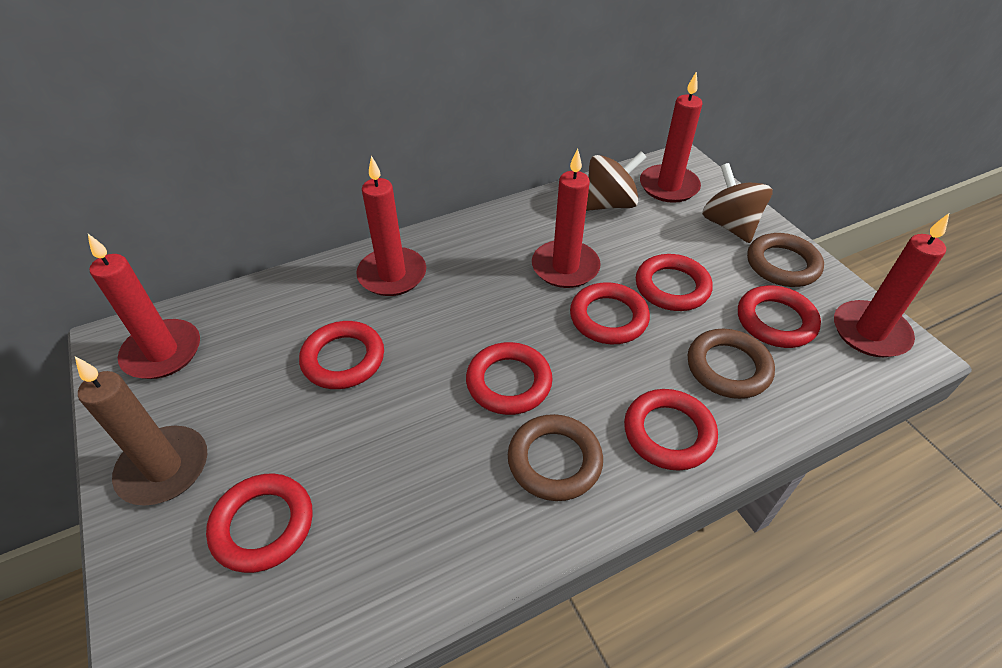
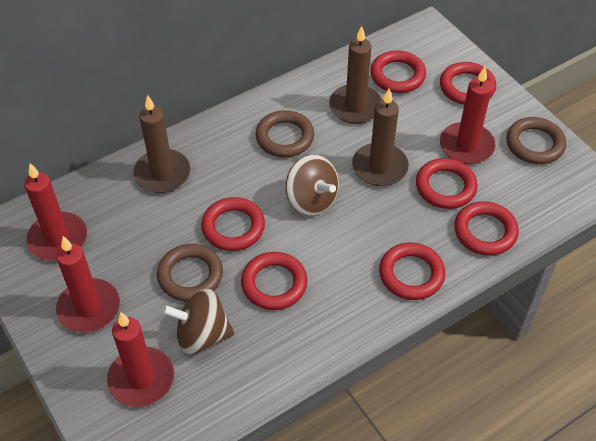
brown candle: 1 -> 3
red candle: 5 -> 4

